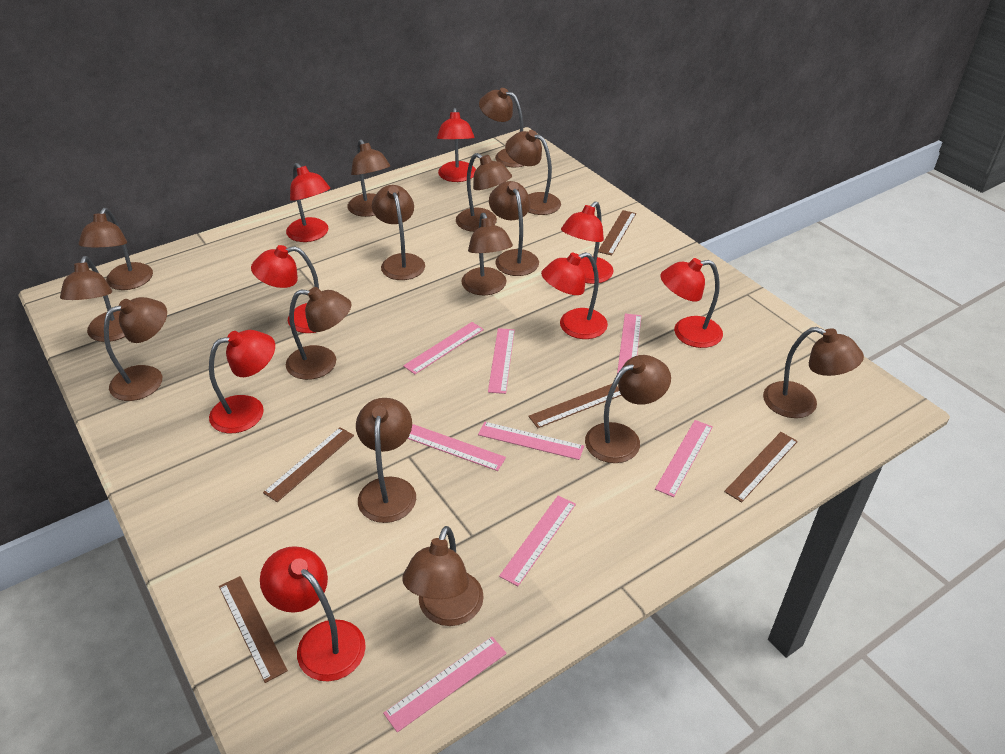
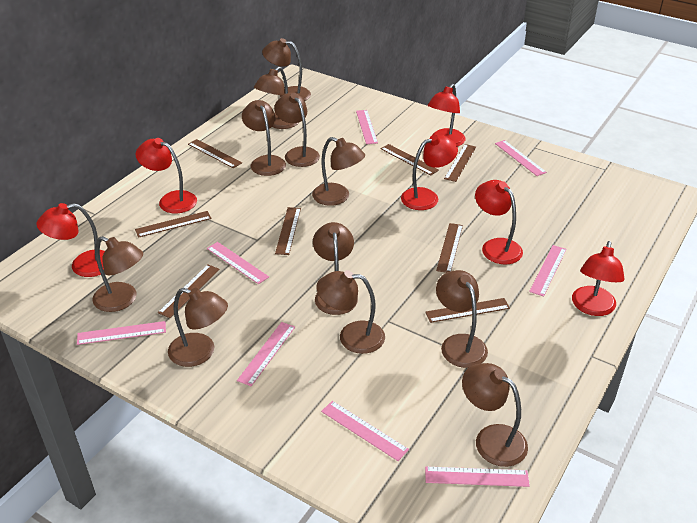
brown lamp: 15 -> 11
brown ruler: 5 -> 8
red lamp: 8 -> 6

